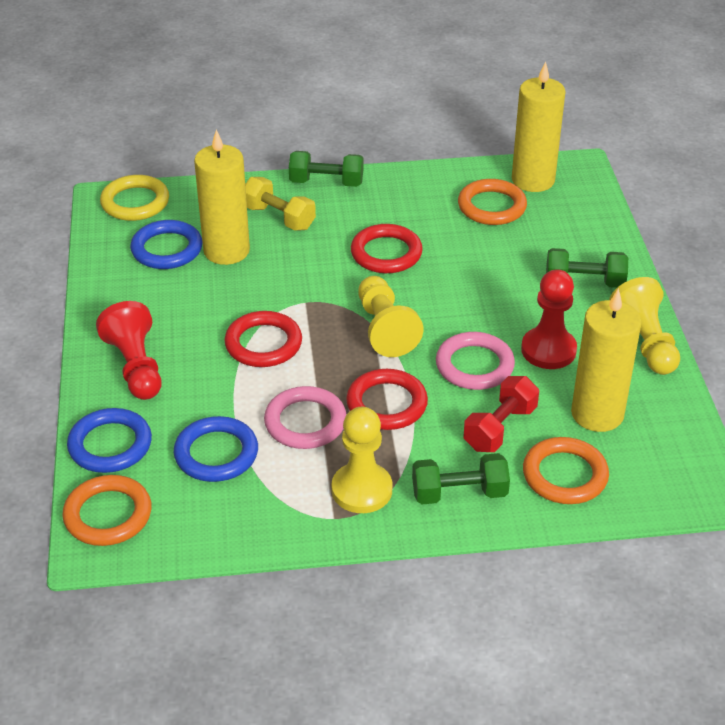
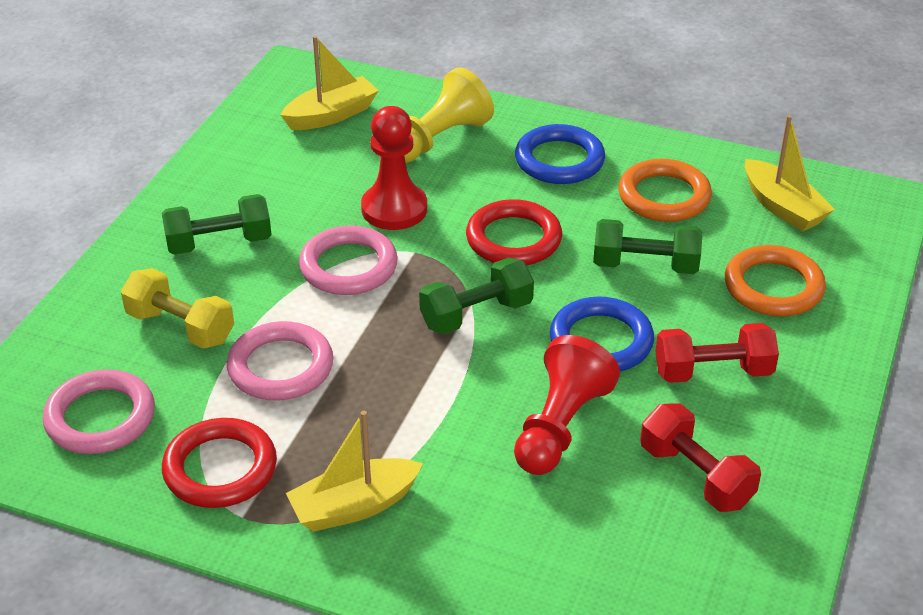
blue ring: 3 -> 2
orange ring: 3 -> 2
pink ring: 2 -> 3
red dumbbell: 1 -> 2
red ring: 3 -> 2
yellow boat: 0 -> 3
yellow candle: 3 -> 0
yellow pawn: 3 -> 1
yellow ring: 1 -> 0

